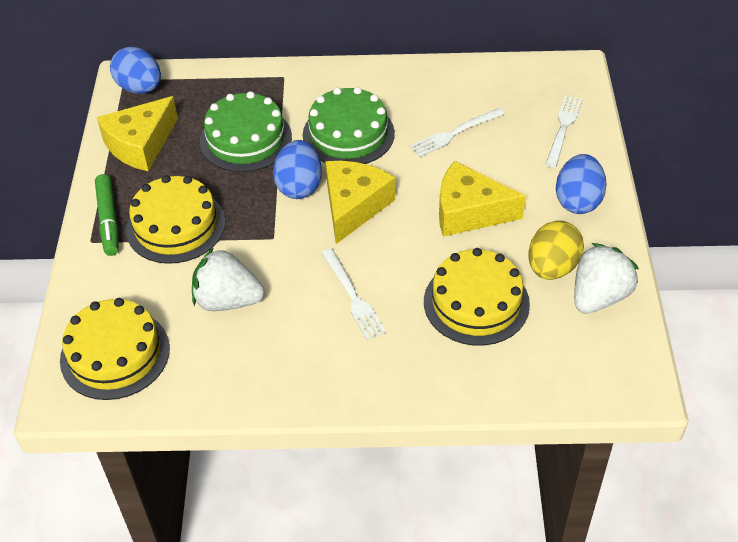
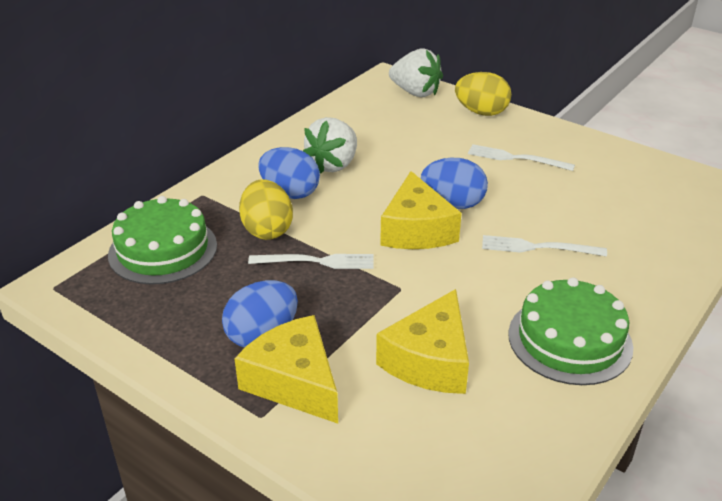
green marker: 1 -> 0
yellow cake: 3 -> 0
yellow egg: 1 -> 2

